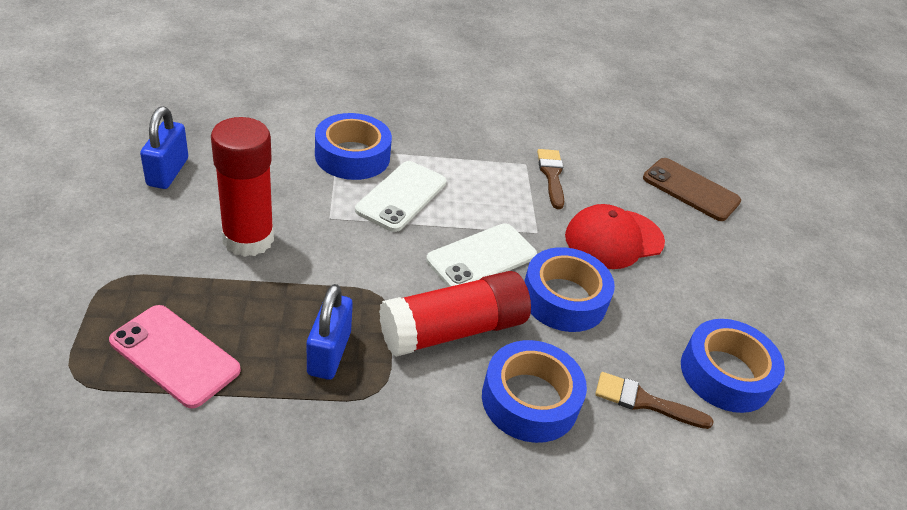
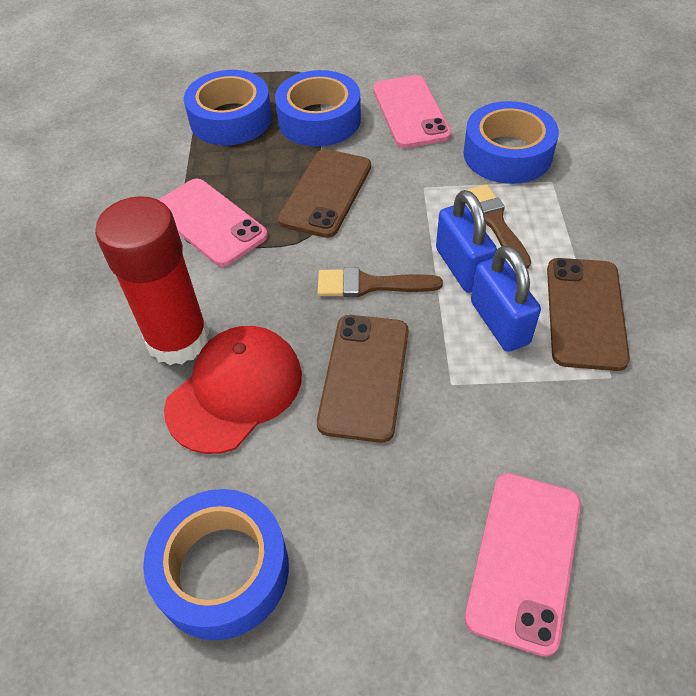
brown phone: 1 -> 3
pink phone: 1 -> 3
red glue stick: 2 -> 1
white phone: 2 -> 0

